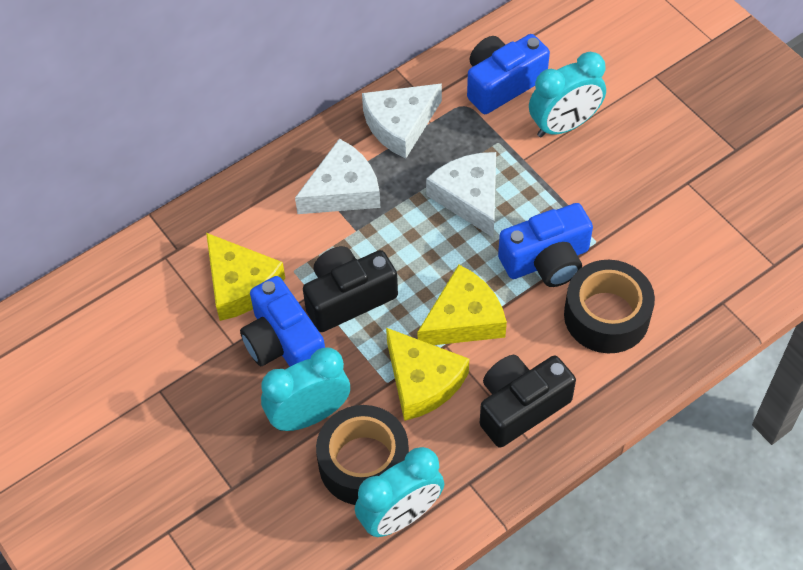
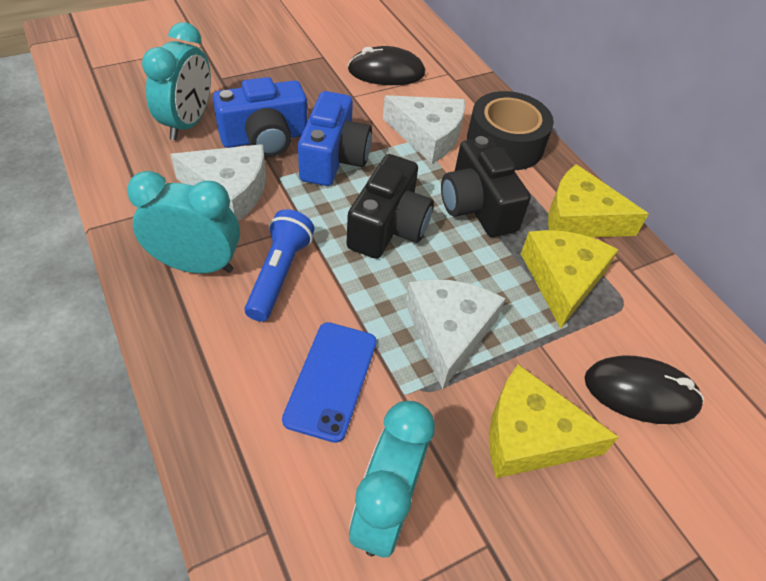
black mouse: 0 -> 2
black tape: 2 -> 1
blue camera: 3 -> 2
blue flashlight: 0 -> 1
blue phone: 0 -> 1

